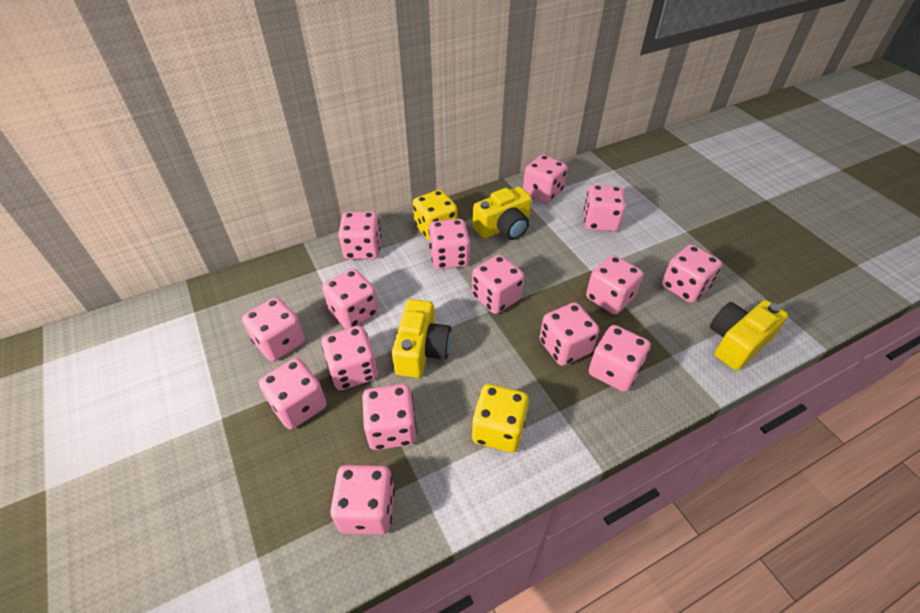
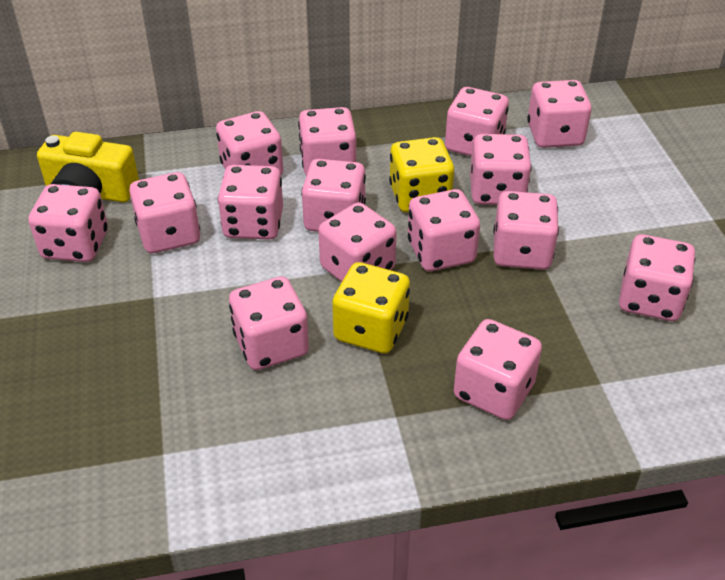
yellow camera: 3 -> 1

